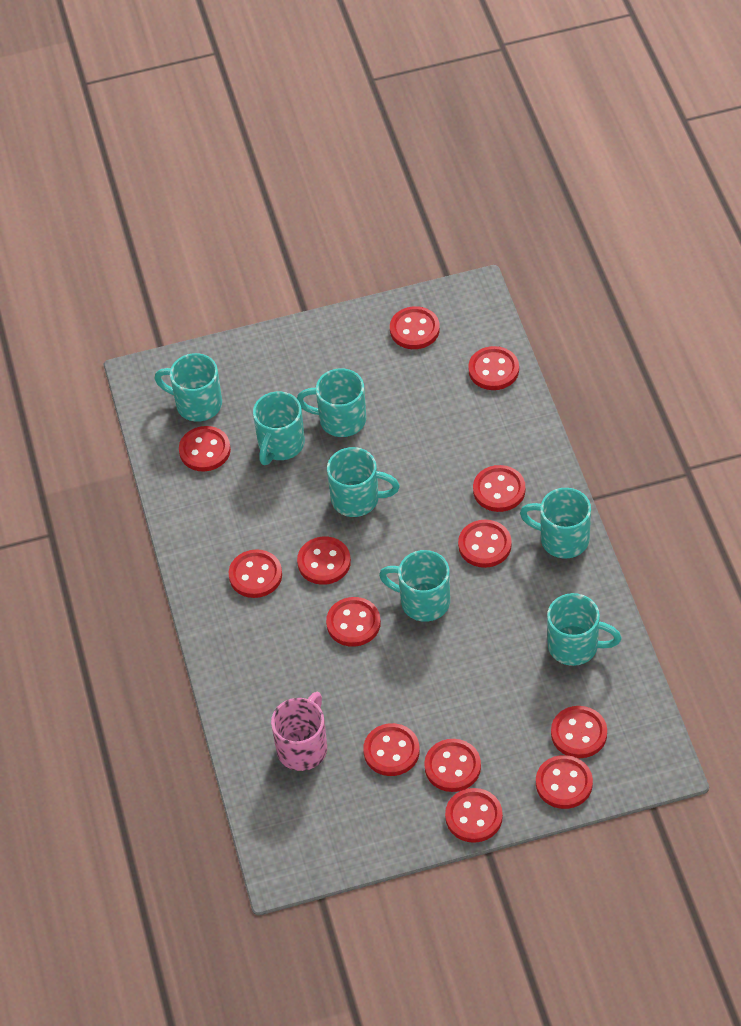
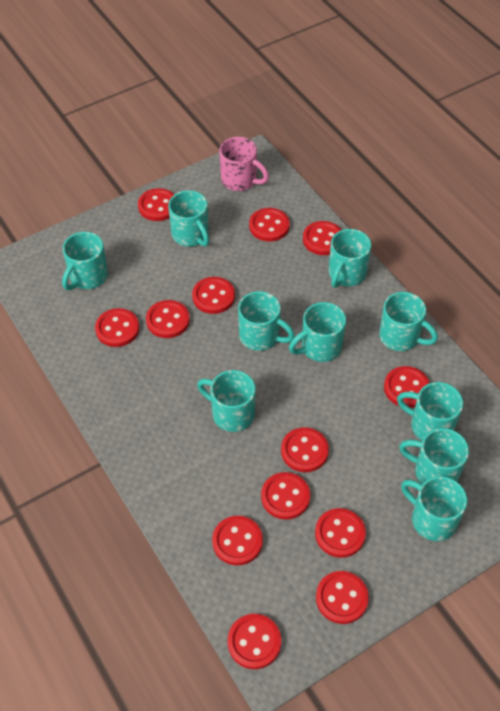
turquoise mug: 7 -> 10

